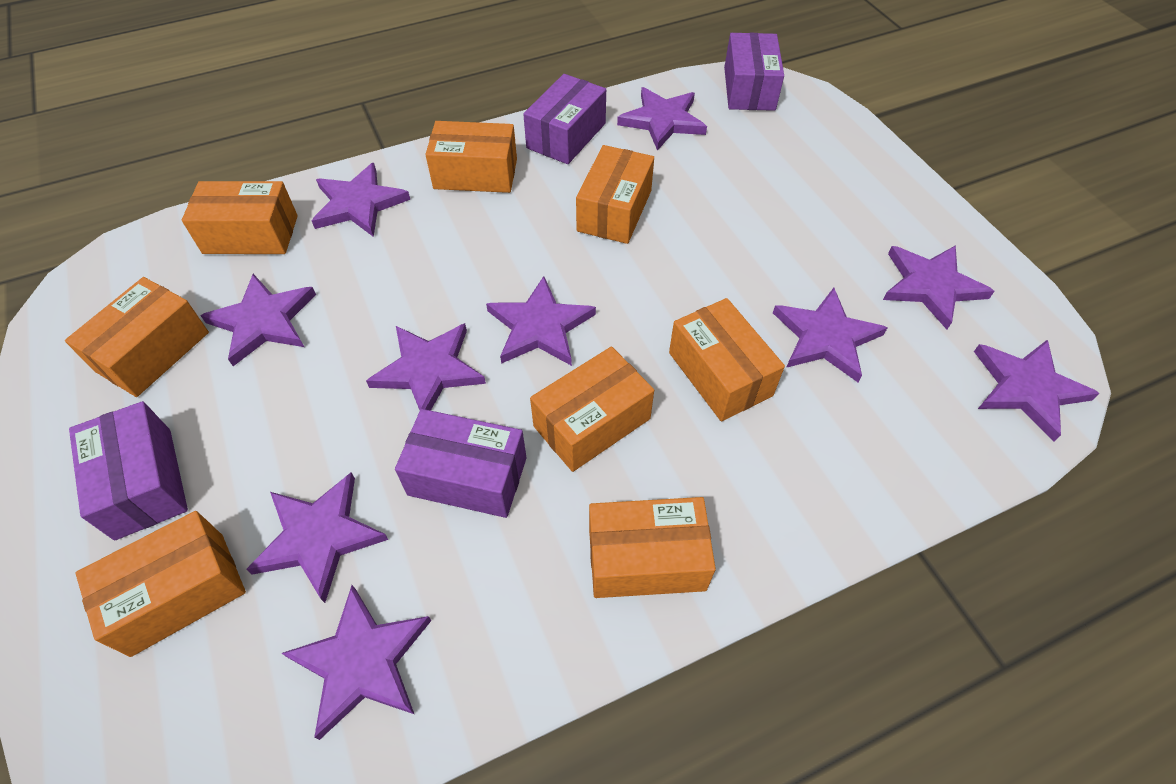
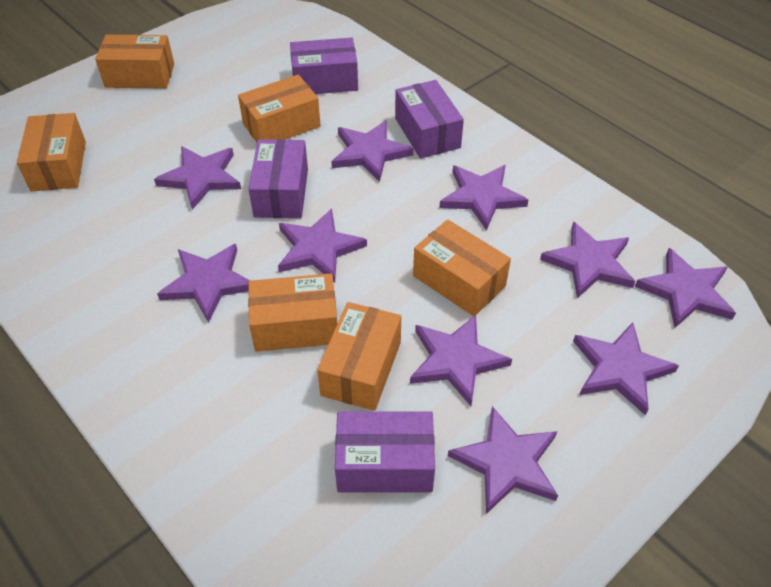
orange box: 8 -> 6

